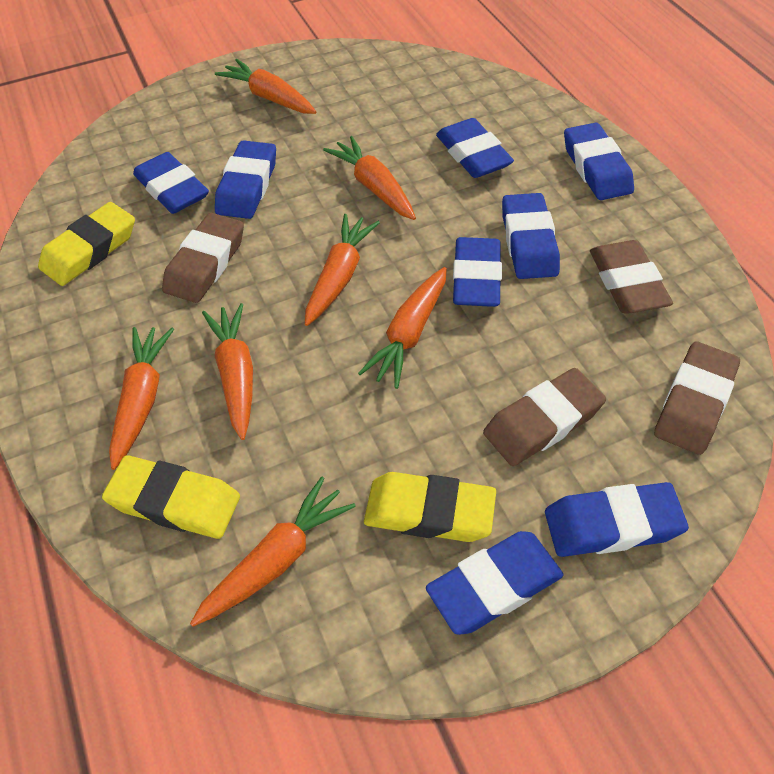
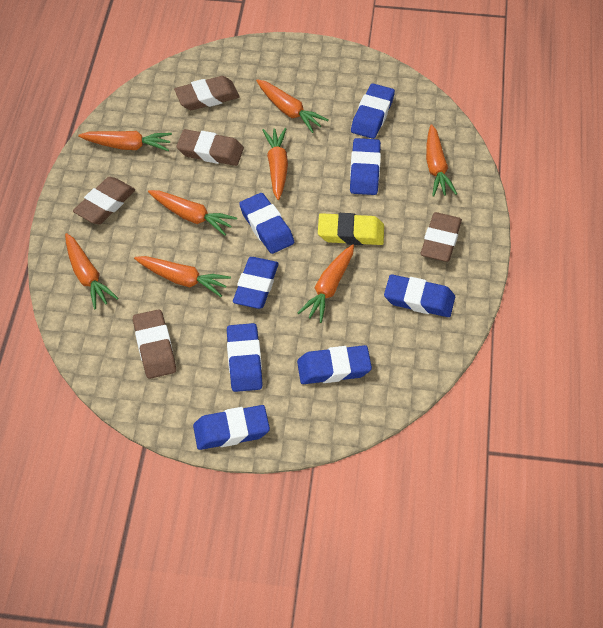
brown eraser: 4 -> 5
orange carrot: 7 -> 8
yellow eraser: 3 -> 1

